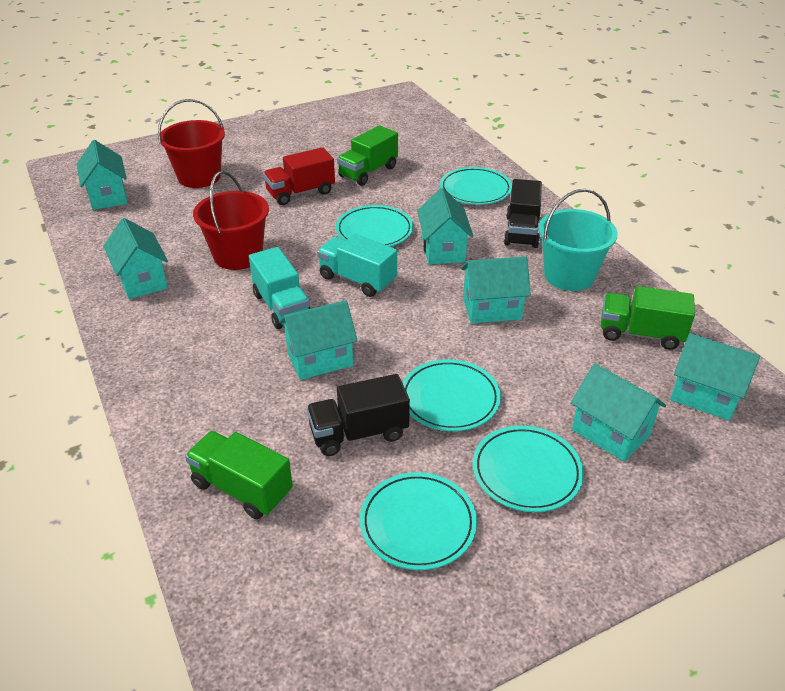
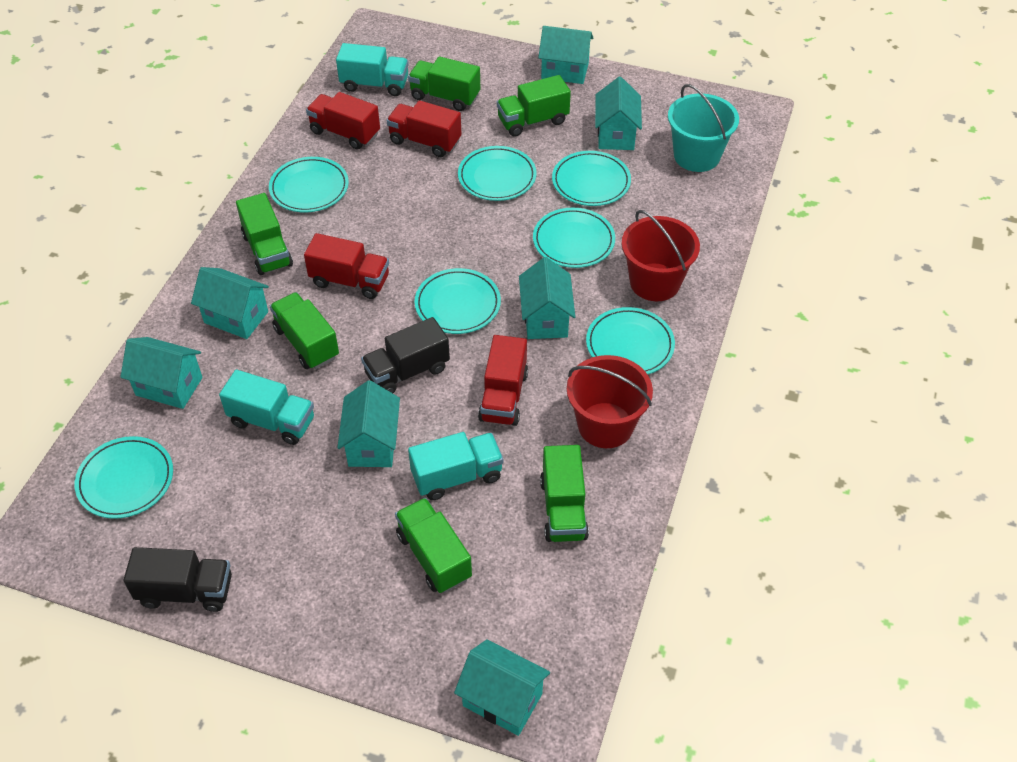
green truck: 3 -> 6
red truck: 1 -> 4
turquoise plate: 5 -> 7
turquoise truck: 2 -> 3

